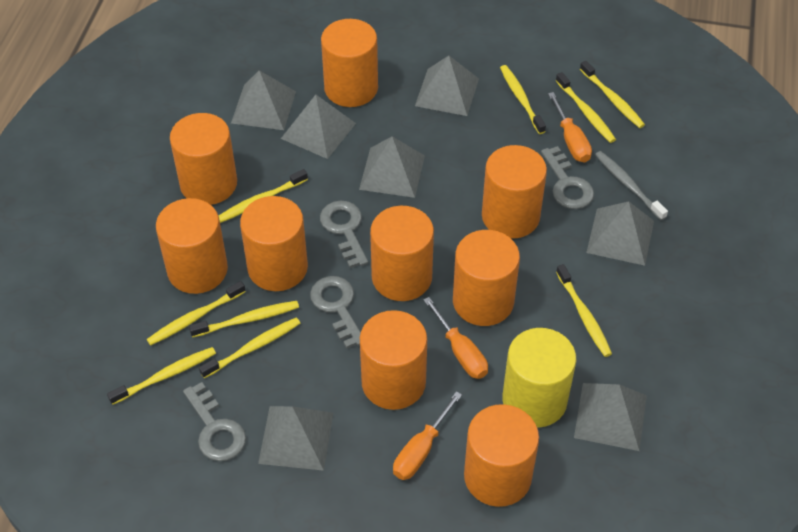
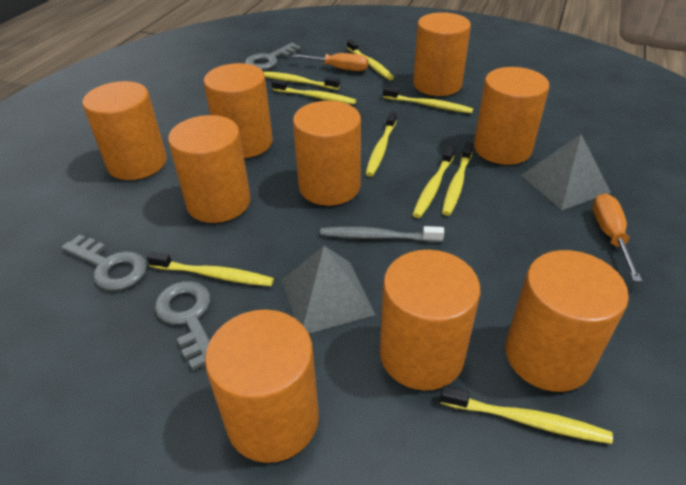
grey key: 4 -> 3
grey pyramid: 7 -> 2
orange screwdriver: 3 -> 2
yellow cylinder: 1 -> 0

